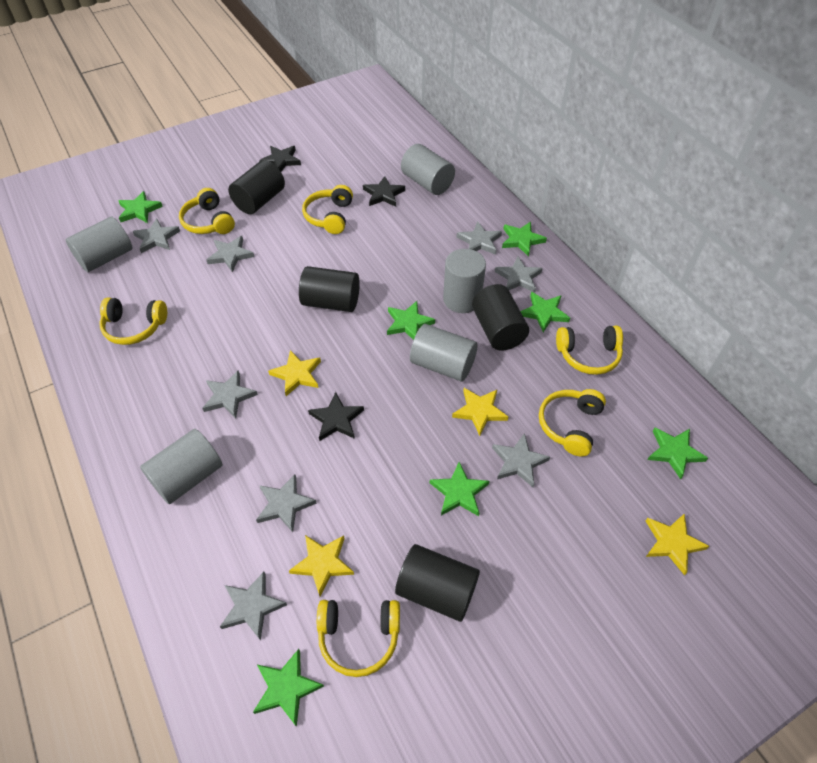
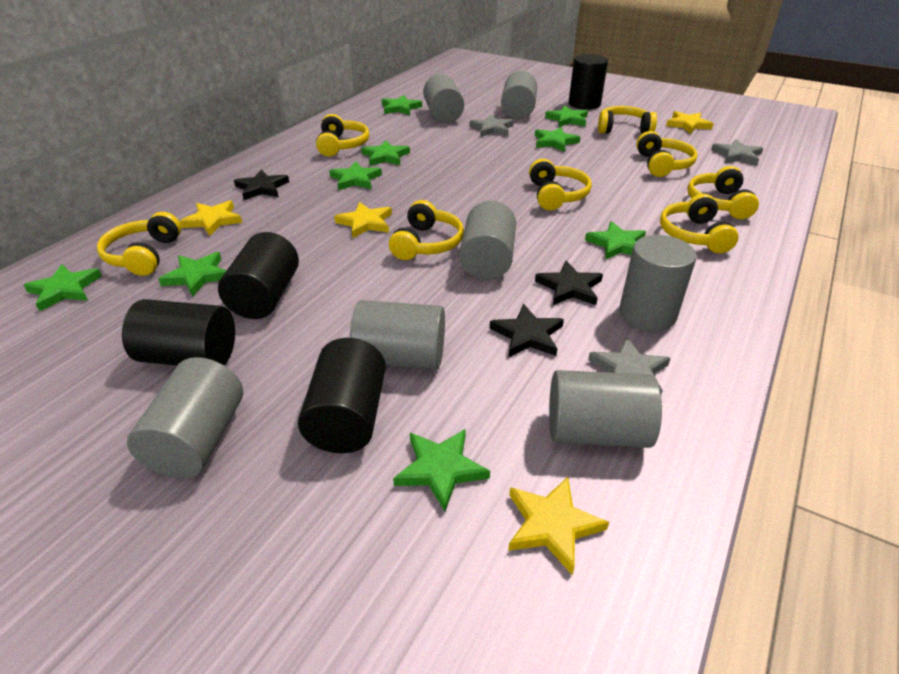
green star: 7 -> 9
grey cylinder: 5 -> 7
grey star: 8 -> 3
yellow headphones: 6 -> 8

